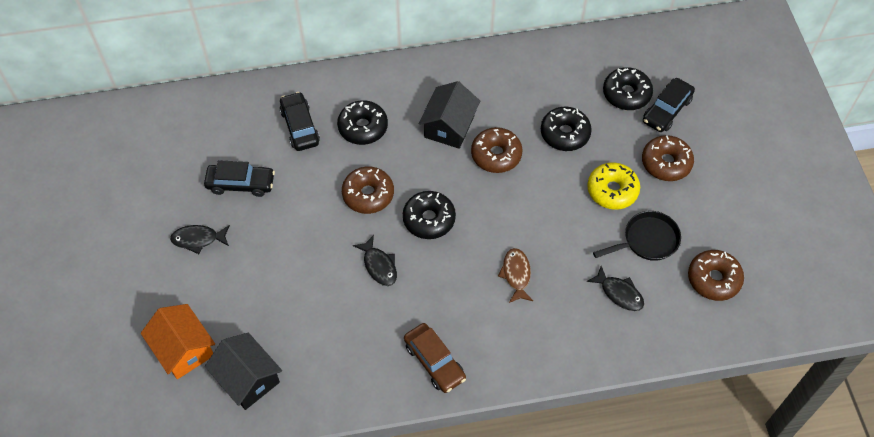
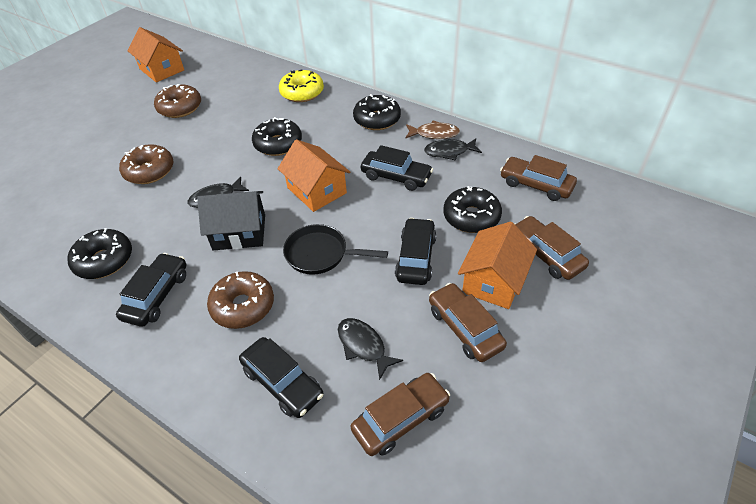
black car: 3 -> 4
black house: 2 -> 1
brown car: 1 -> 4
brown donut: 4 -> 3
orange house: 1 -> 3

